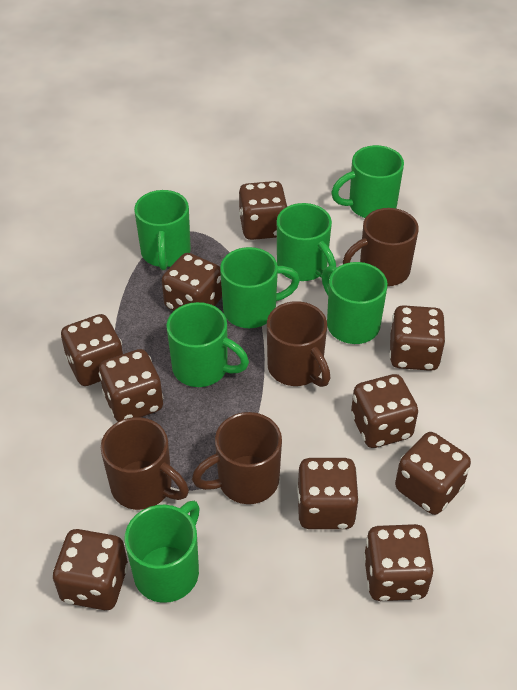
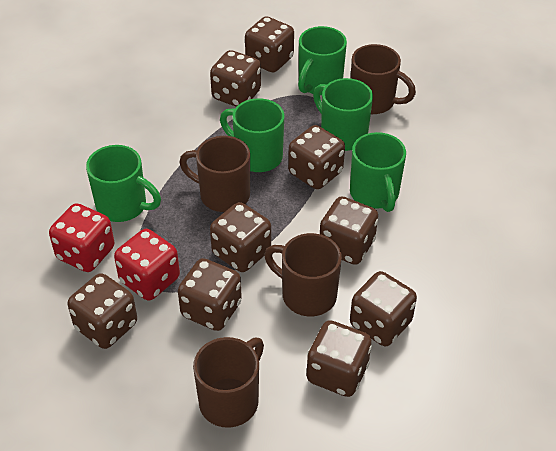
brown dice: 10 -> 9
green mug: 7 -> 5
red dice: 0 -> 2

